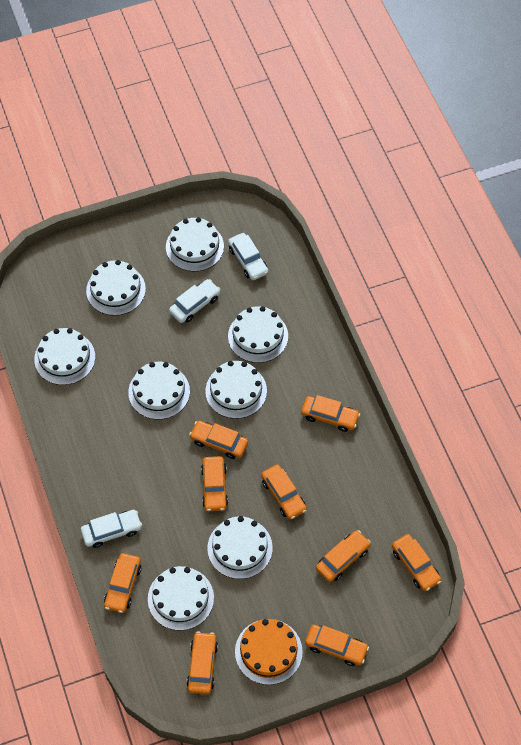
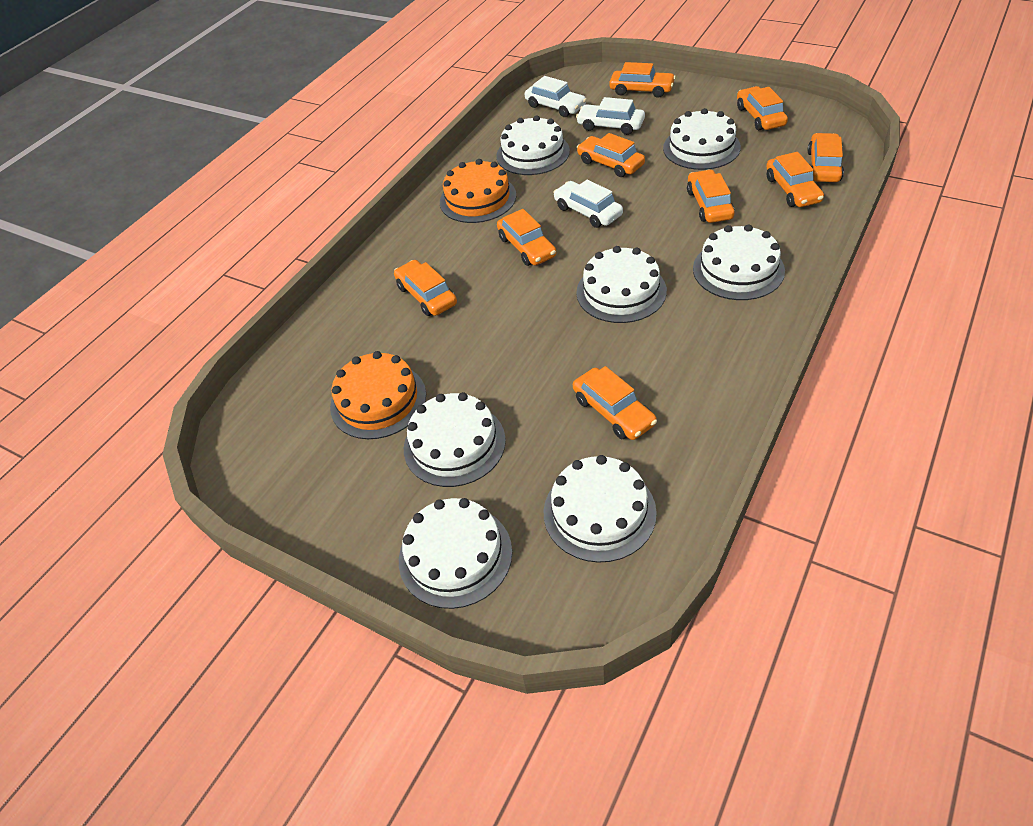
orange cake: 1 -> 2
white cake: 8 -> 7

